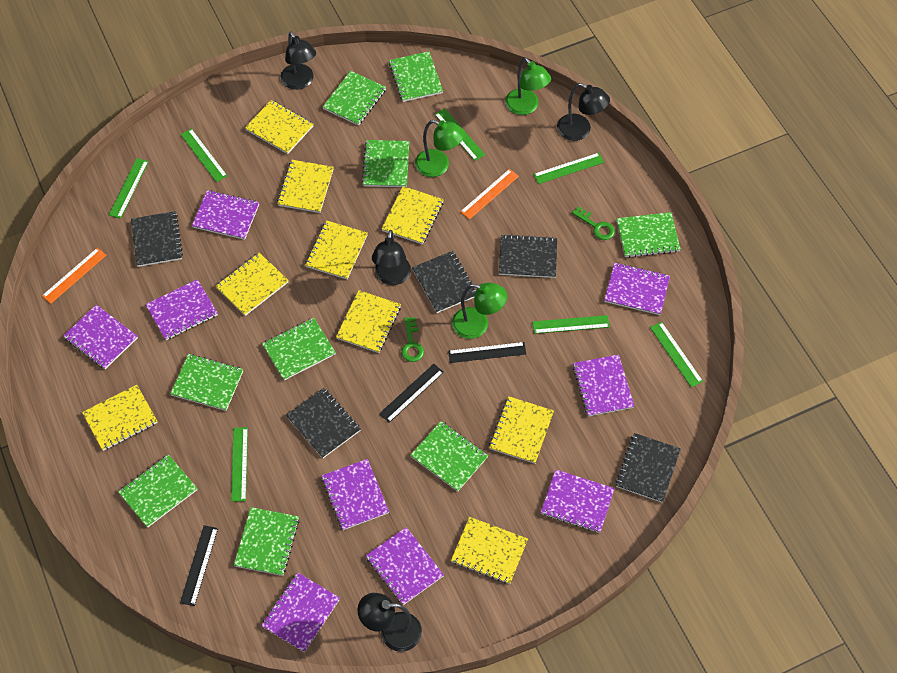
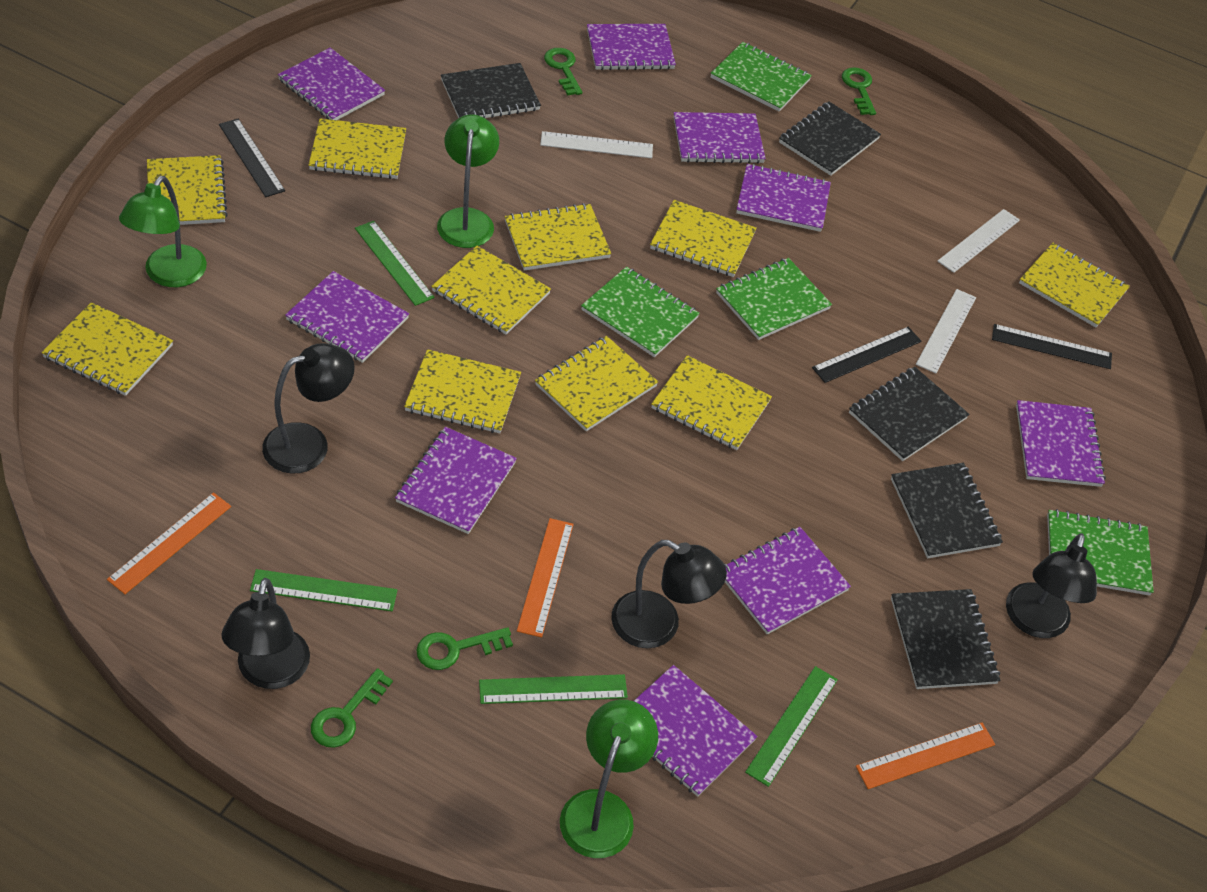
green key: 2 -> 4
green notebook: 9 -> 4
green ruler: 7 -> 4
orange ruler: 2 -> 3
white ruler: 0 -> 3
yellow notebook: 9 -> 10

